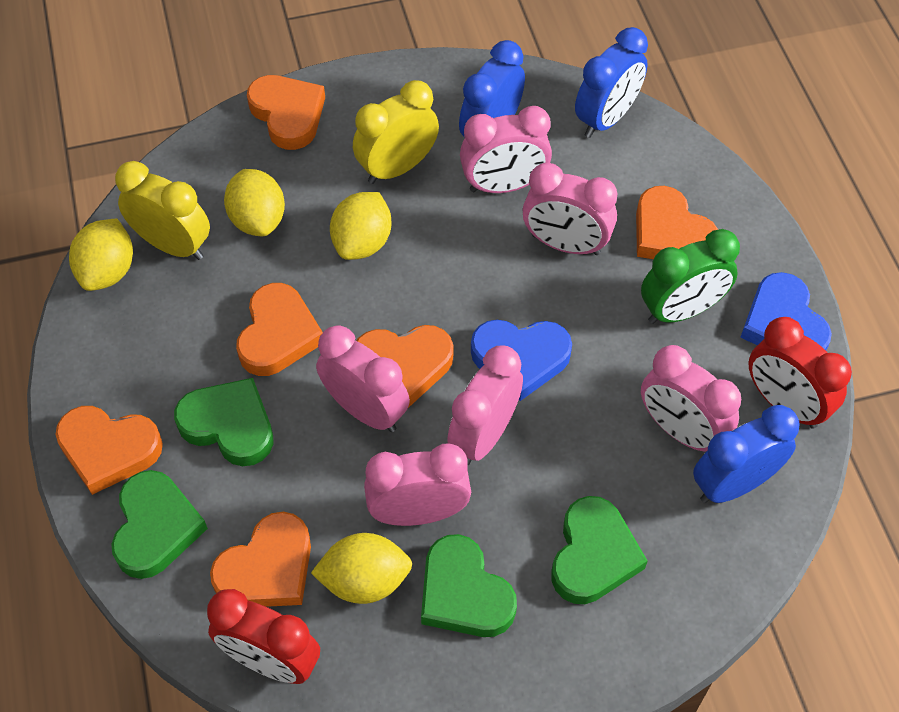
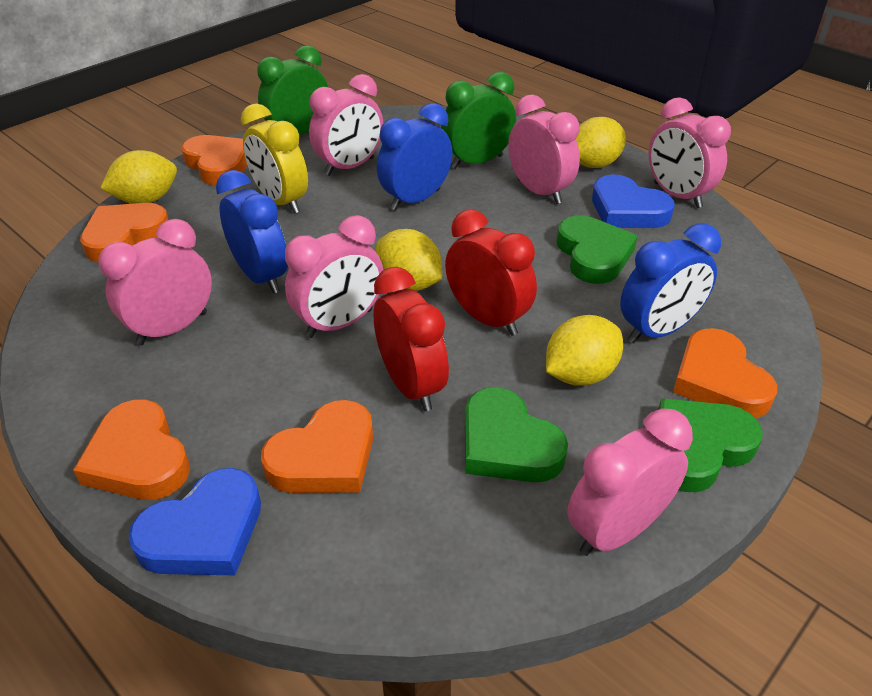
green clock: 1 -> 2
green heart: 4 -> 3
orange heart: 6 -> 5
yellow clock: 2 -> 1

